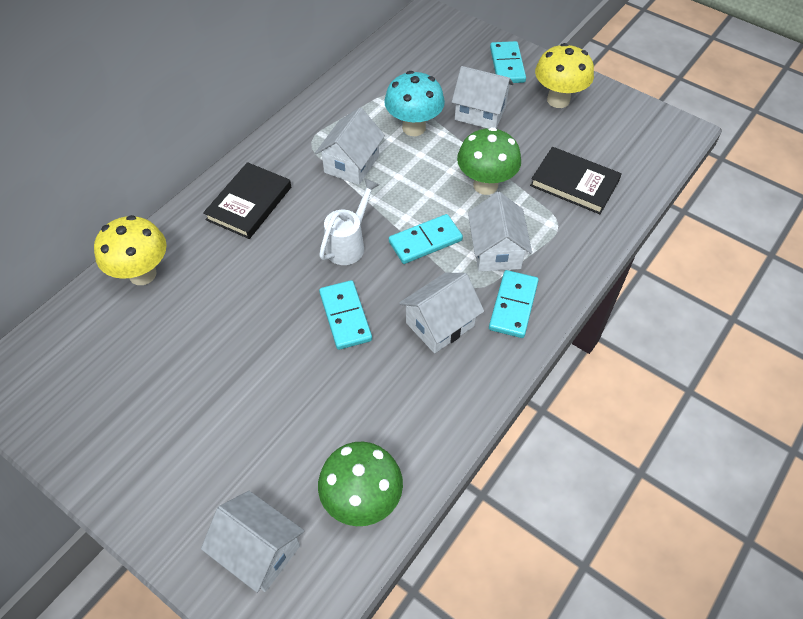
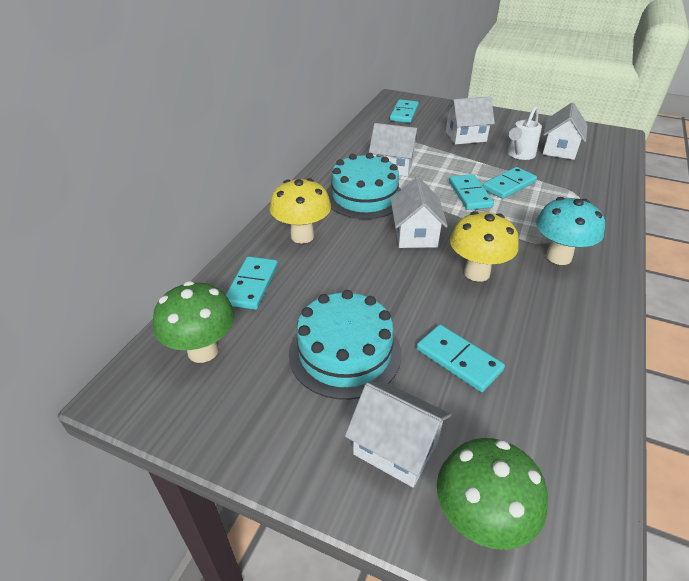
black book: 2 -> 0
turquoise cake: 0 -> 2
turquoise domino: 4 -> 5

